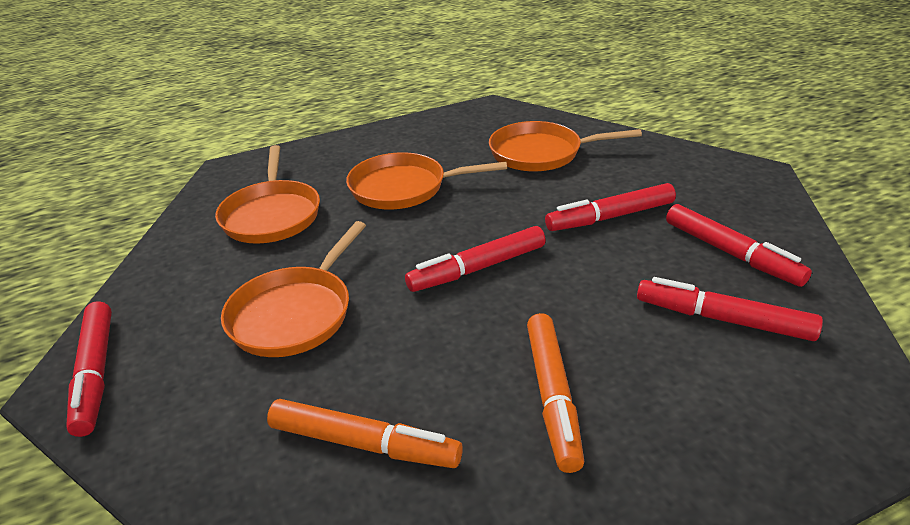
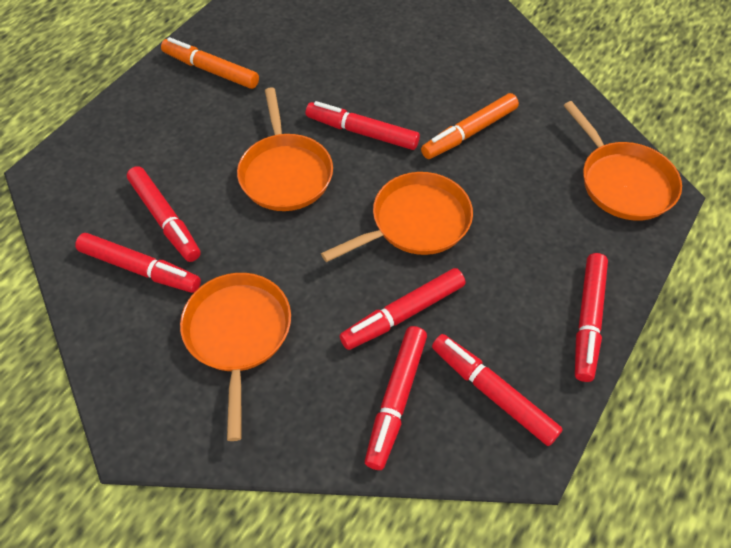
red marker: 5 -> 7

